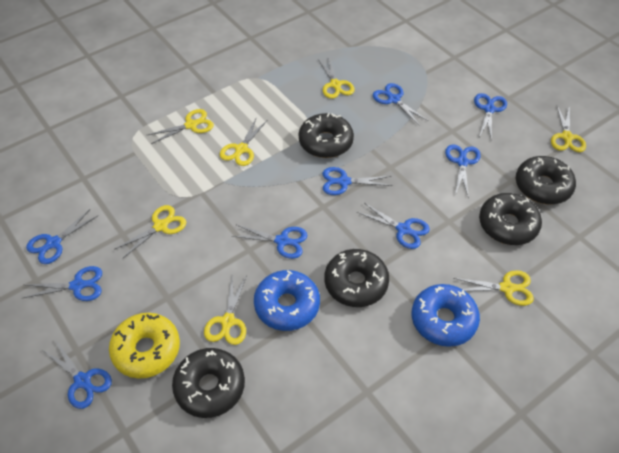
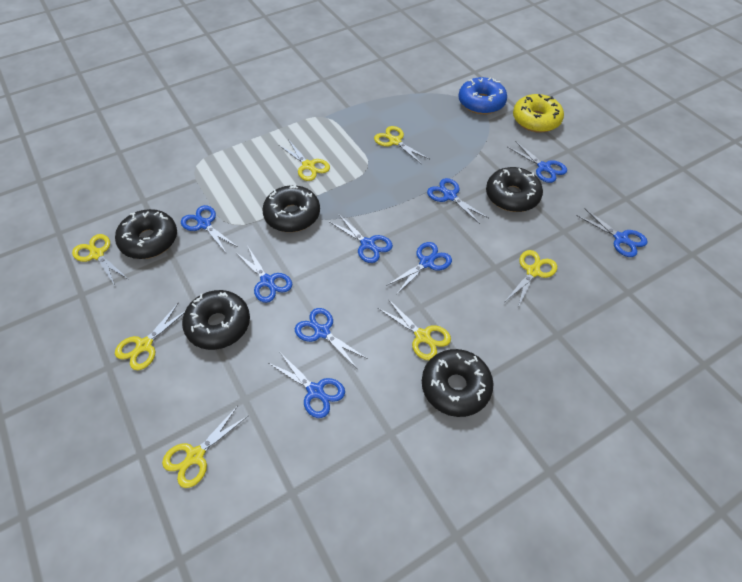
blue donut: 2 -> 1

